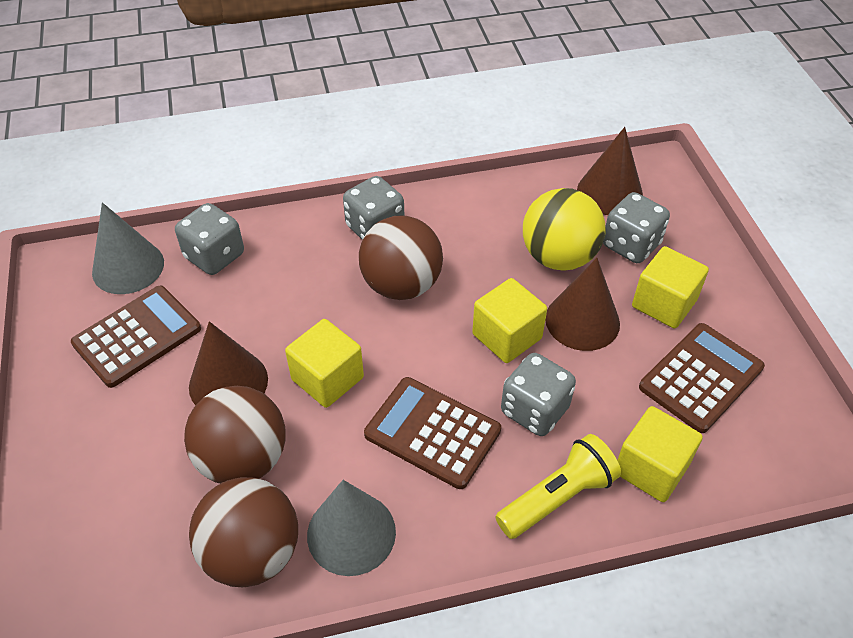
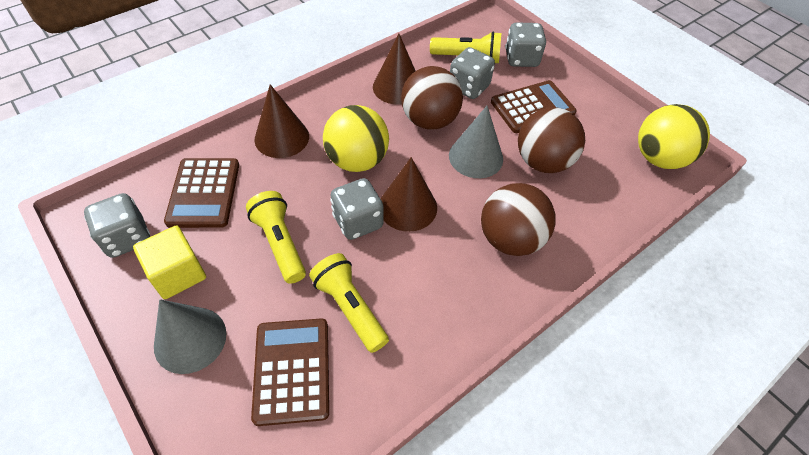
yellow ball: 1 -> 2
yellow cube: 4 -> 1
yellow flashlight: 1 -> 3

